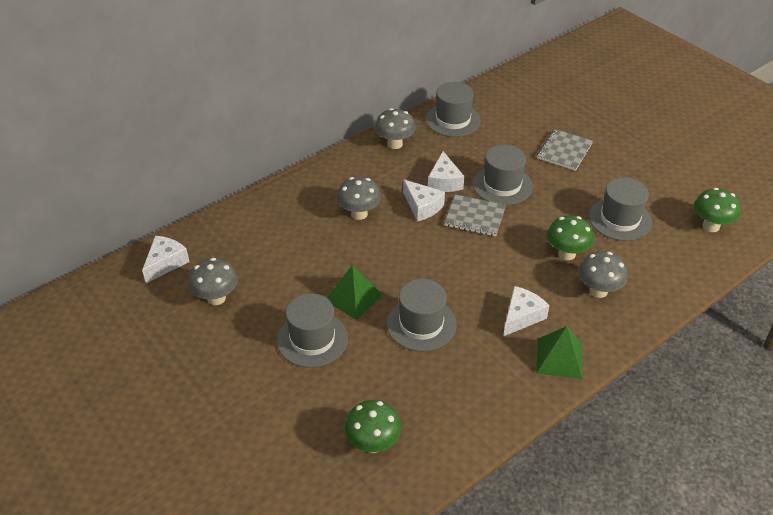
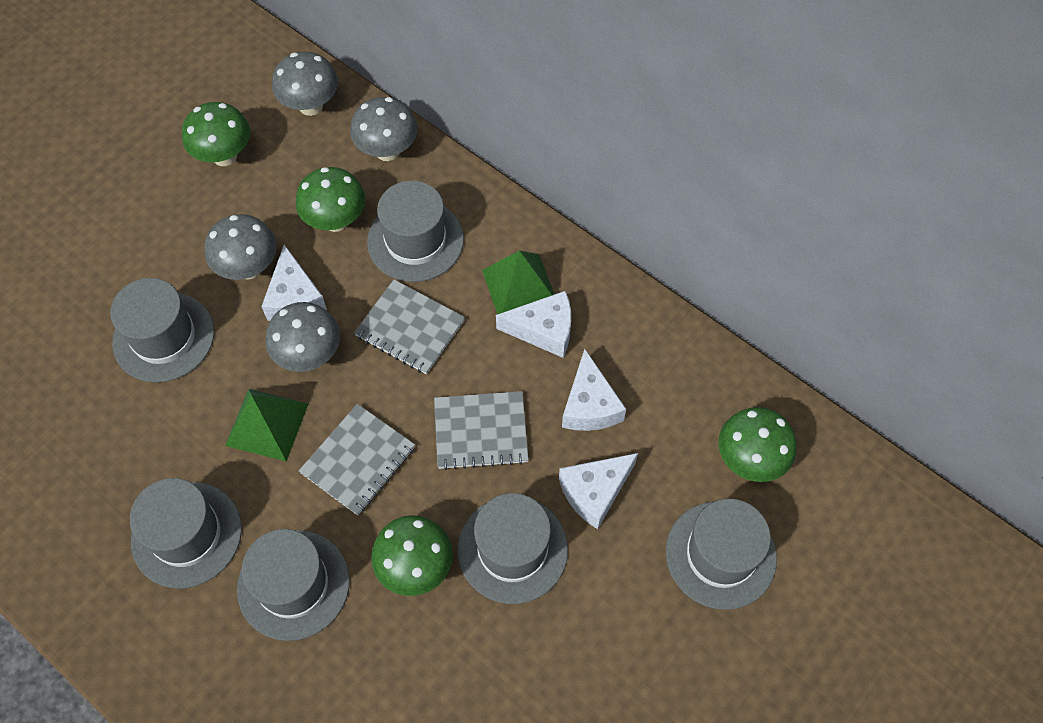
green mushroom: 3 -> 4
grey hat: 5 -> 6
grey notebook: 2 -> 3

